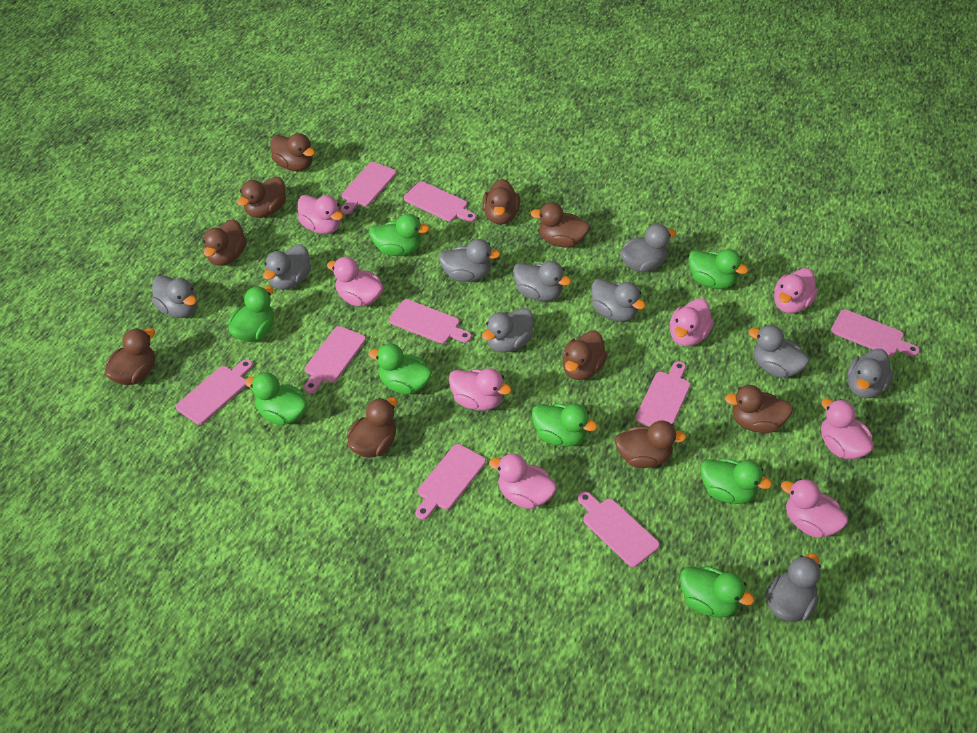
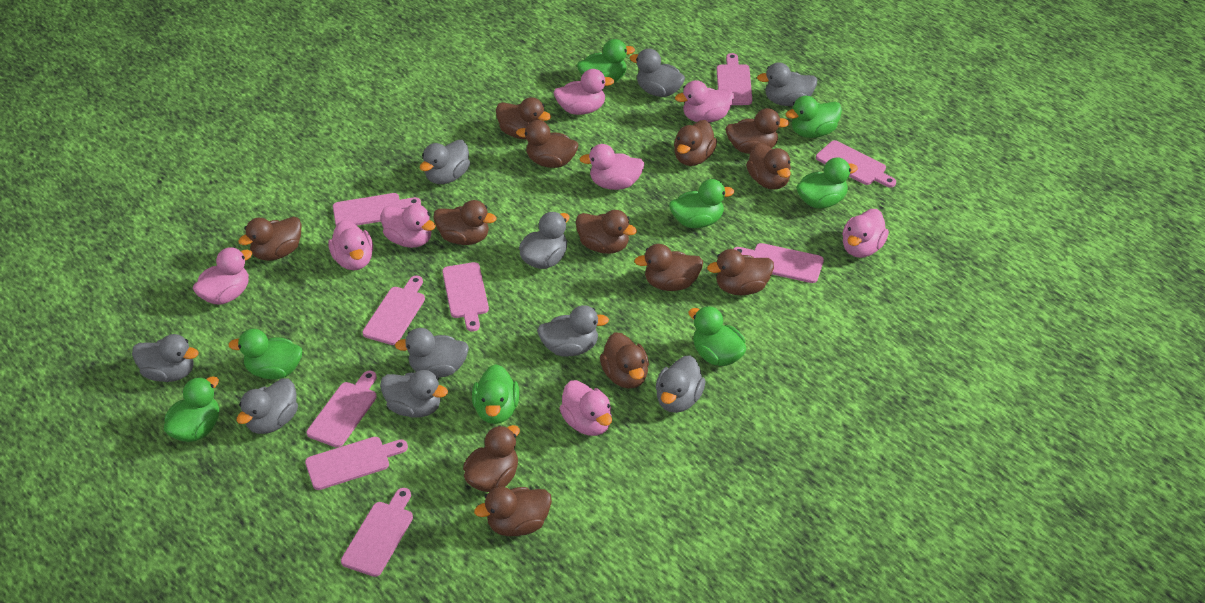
brown duck: 10 -> 13

